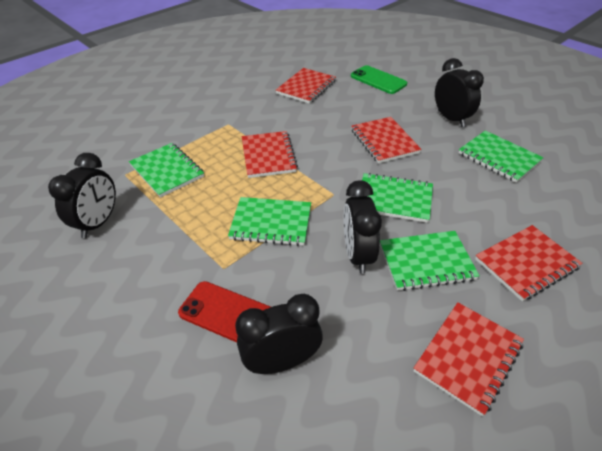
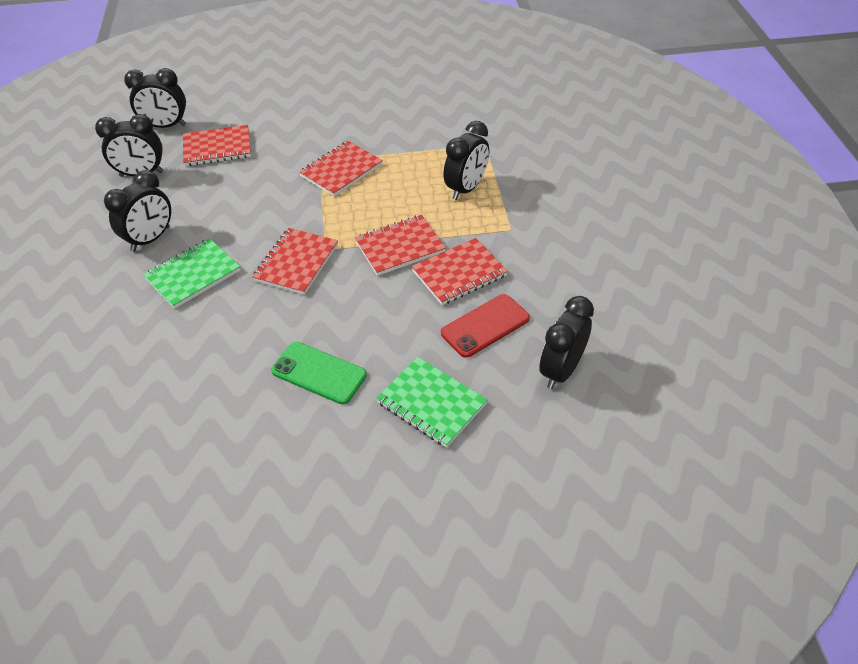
black clock: 4 -> 5
green notebook: 5 -> 2

